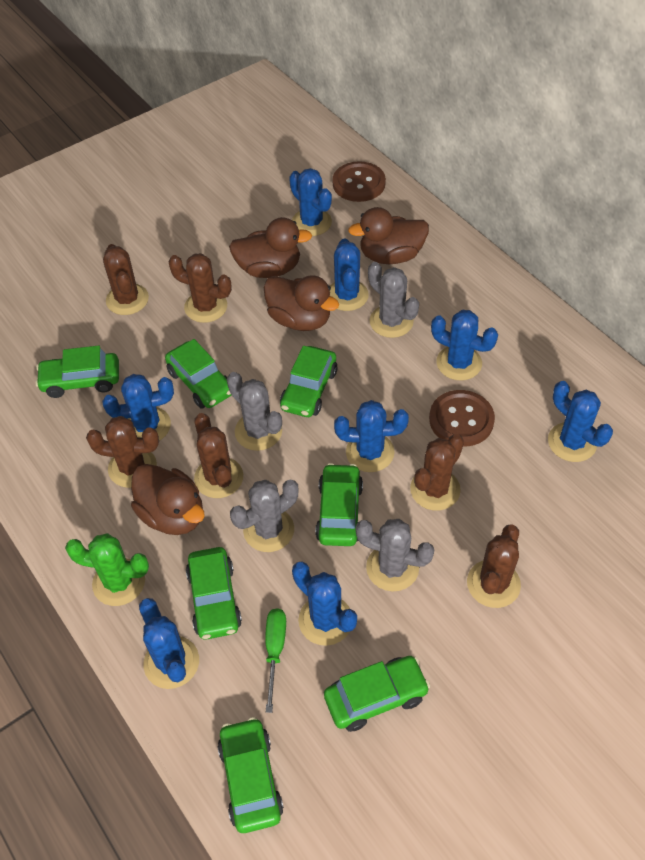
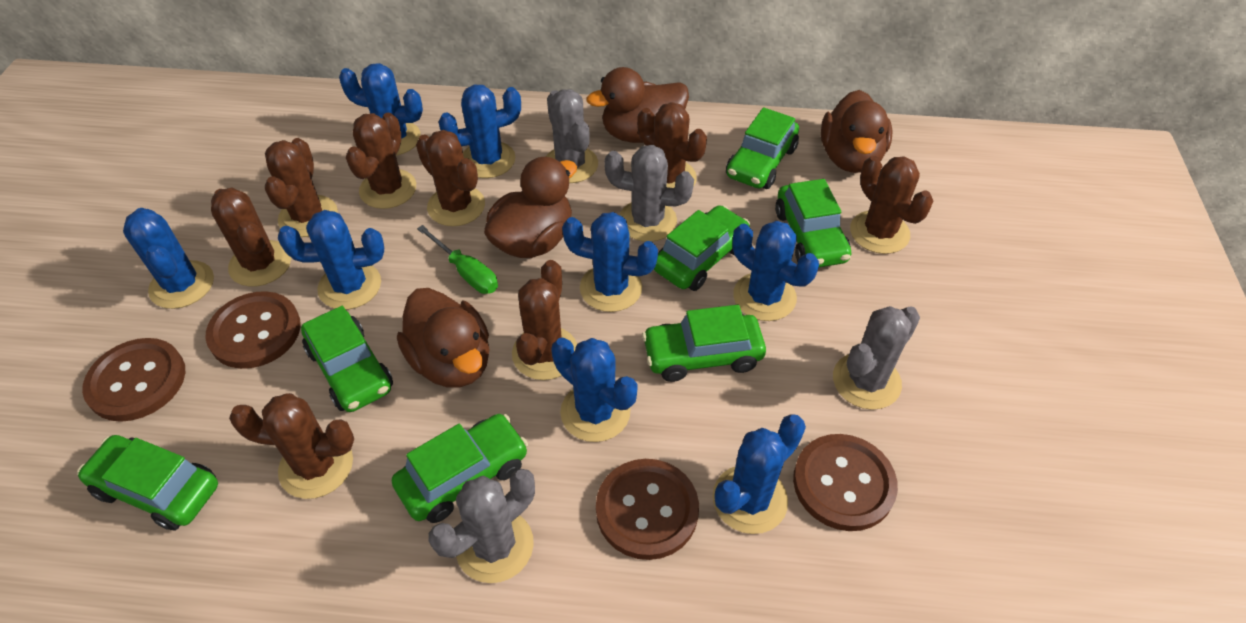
brown button: 2 -> 4
brown cactus: 6 -> 8
green cactus: 1 -> 0

